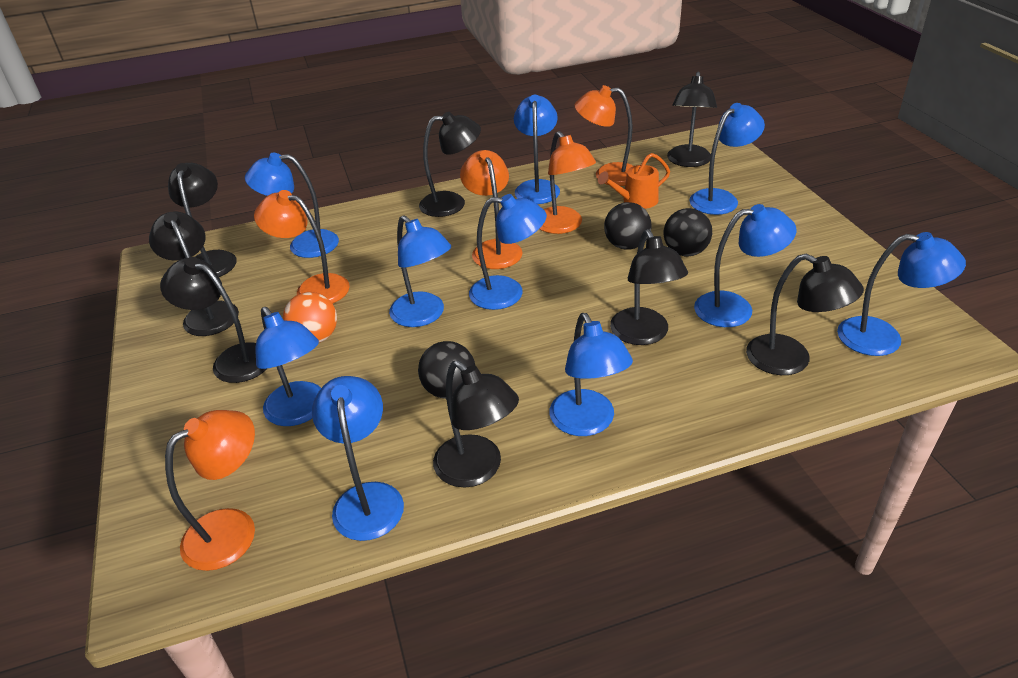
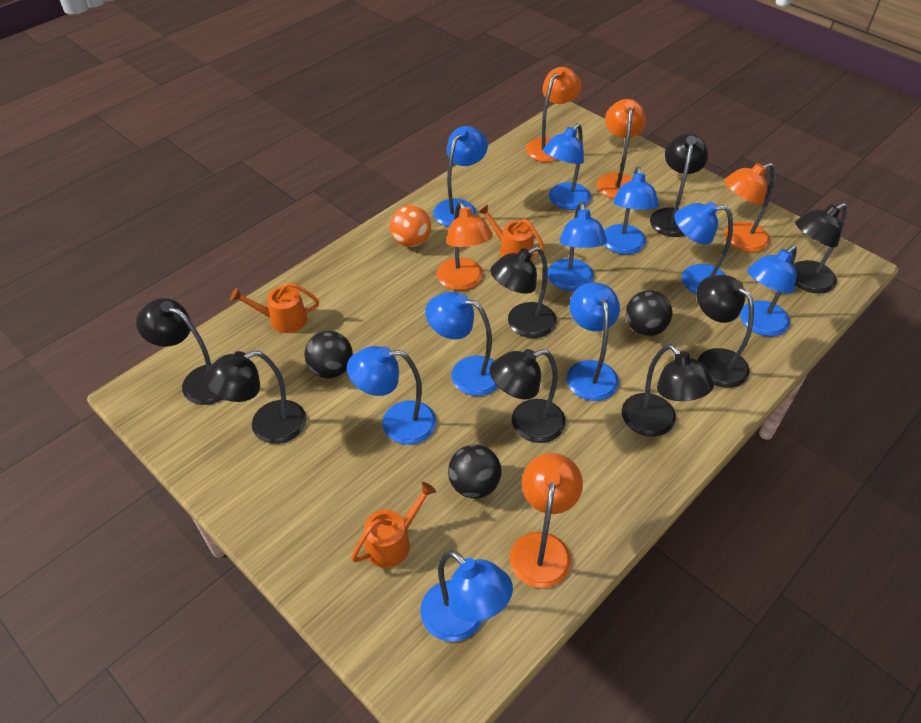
orange watering can: 1 -> 3

